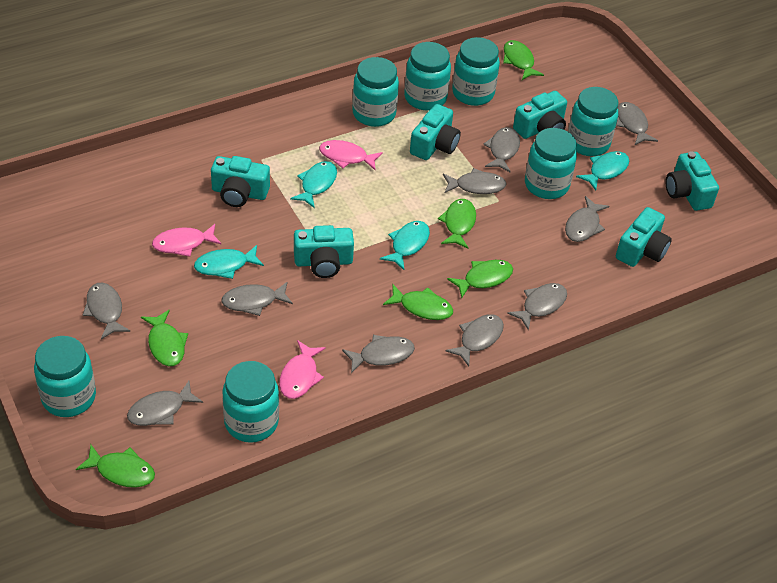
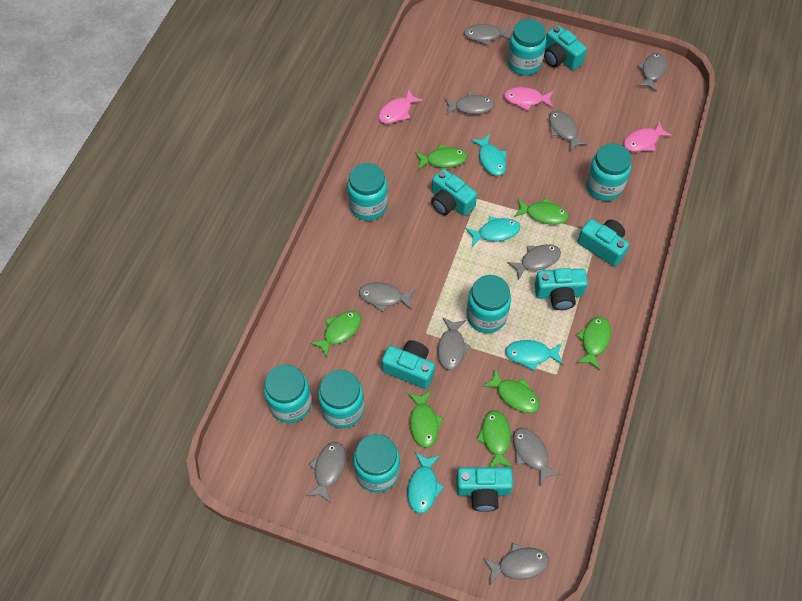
green fish: 6 -> 7

